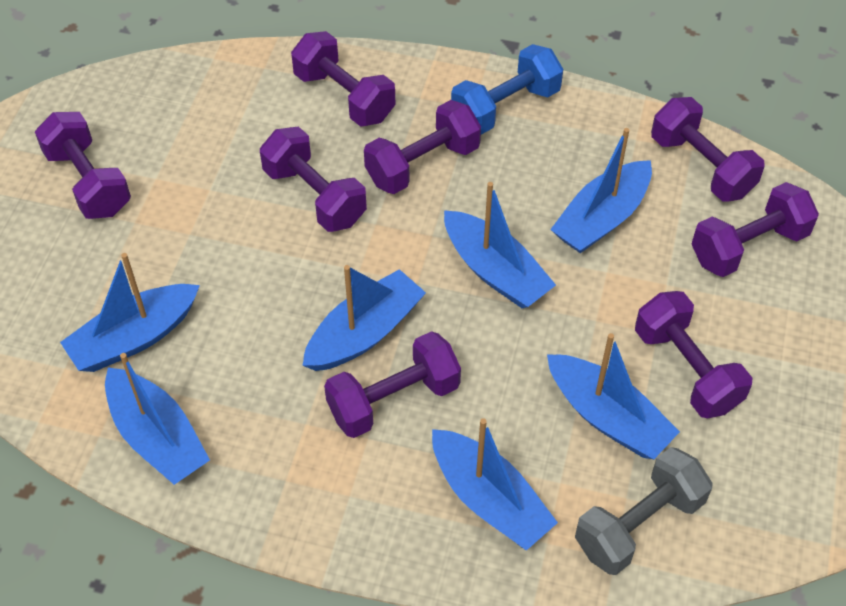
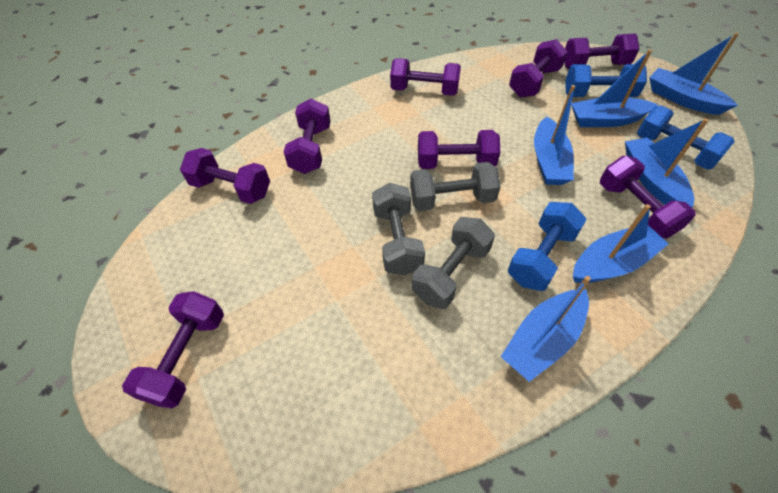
blue boat: 7 -> 6
blue dumbbell: 1 -> 3
grey dumbbell: 1 -> 3

